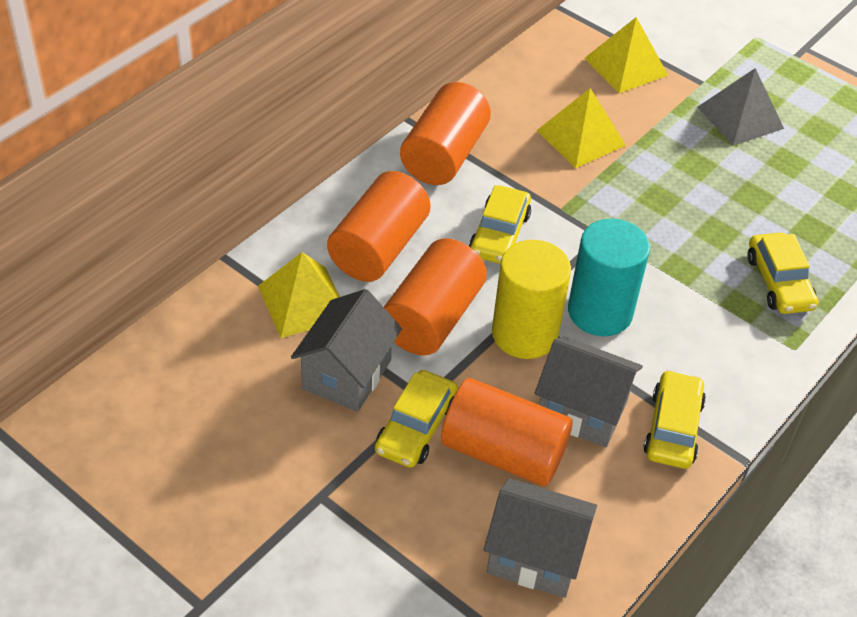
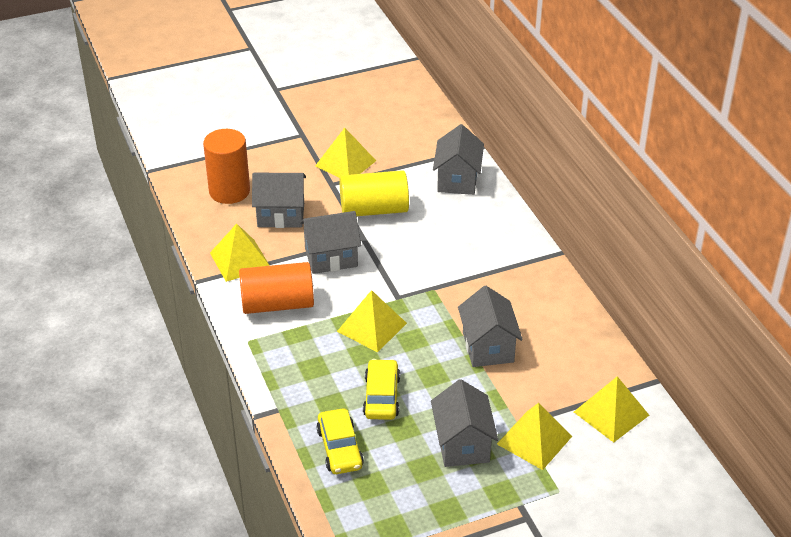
grey house: 3 -> 5
grey pyramid: 1 -> 0
orange cylinder: 4 -> 2
turquoise cylinder: 1 -> 0
yellow car: 4 -> 2
yellow pyramid: 3 -> 5

